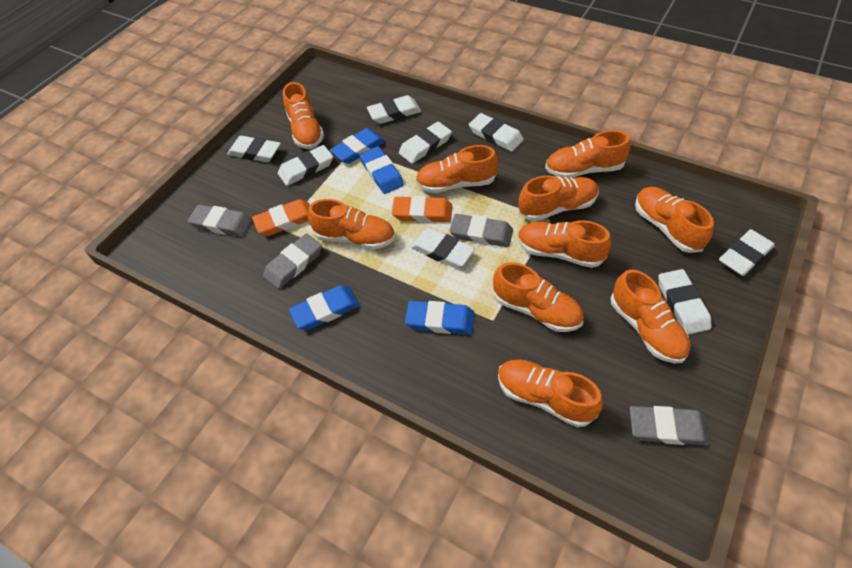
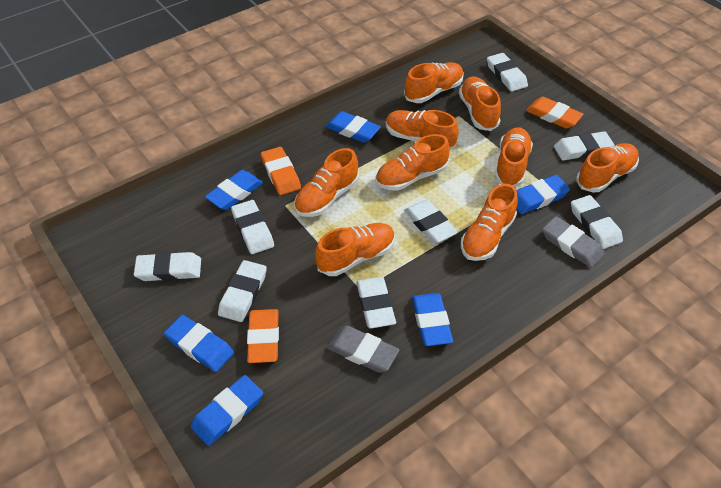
blue eraser: 4 -> 6
grey eraser: 4 -> 2
orange eraser: 2 -> 3
orange shoe: 10 -> 9

